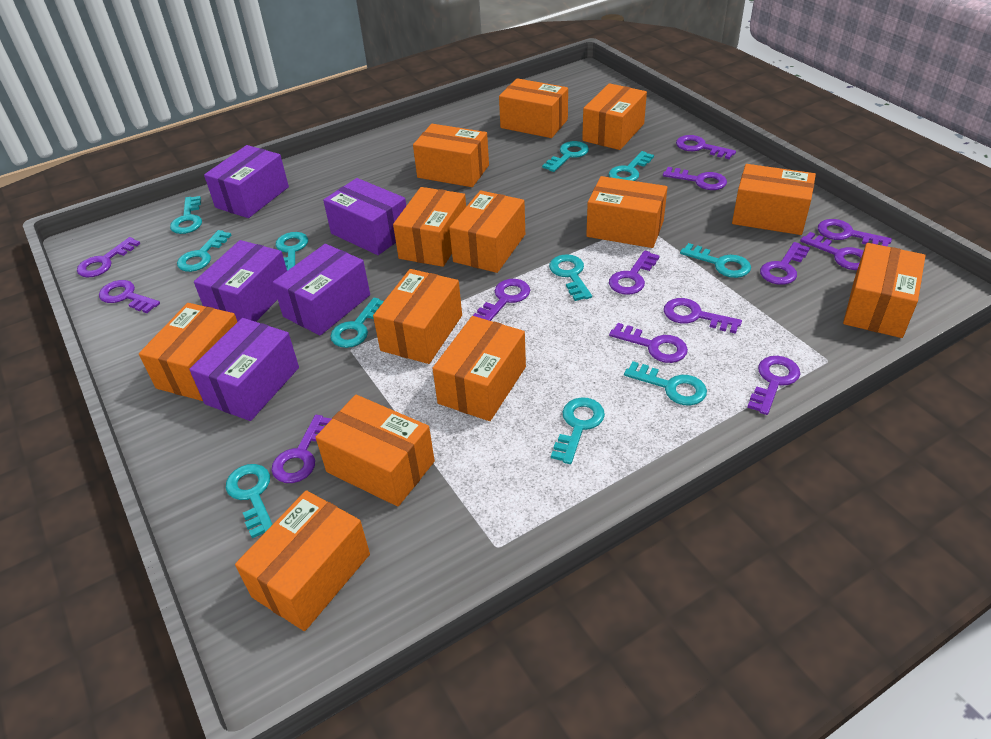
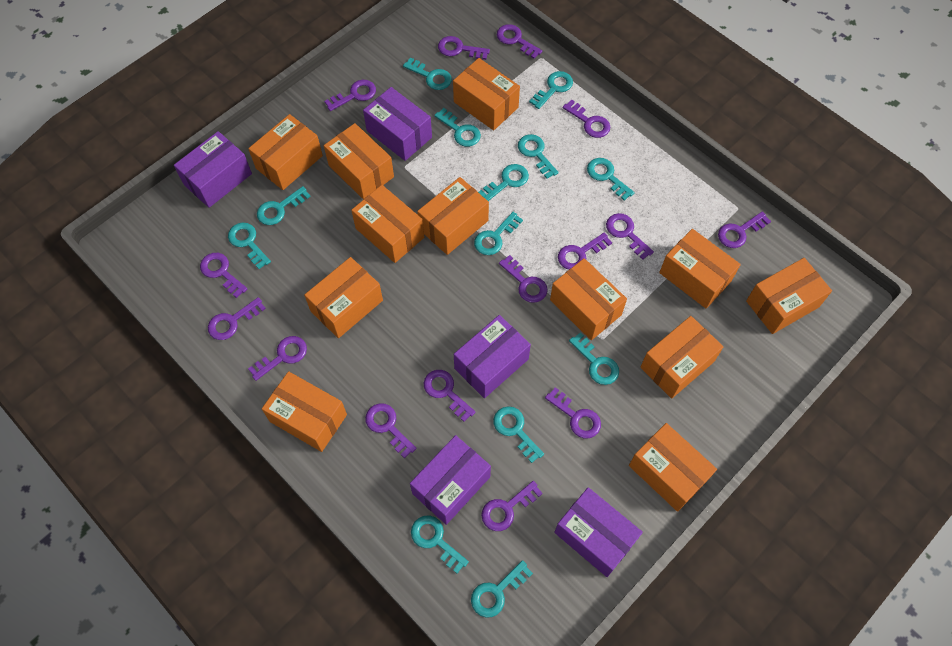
orange box: 13 -> 12
purple key: 13 -> 15
turquoise key: 11 -> 13

